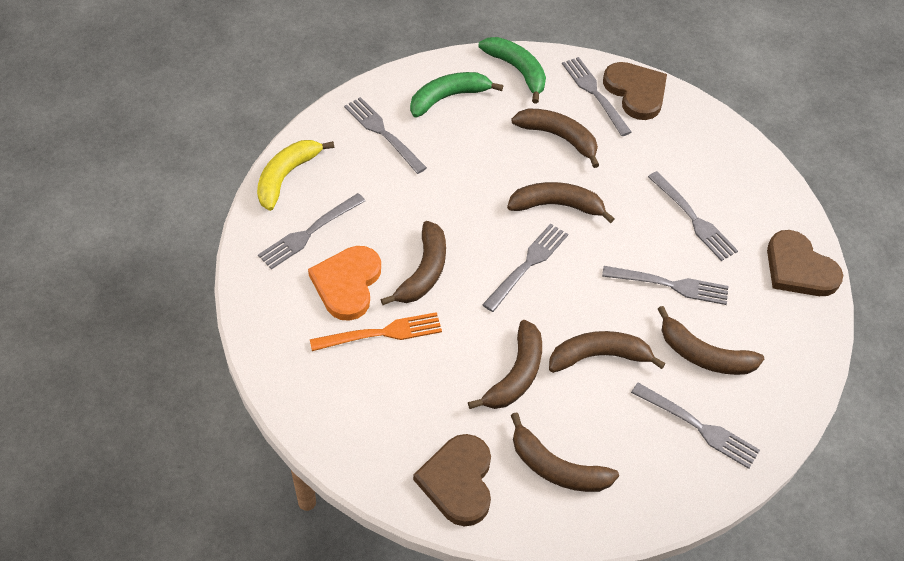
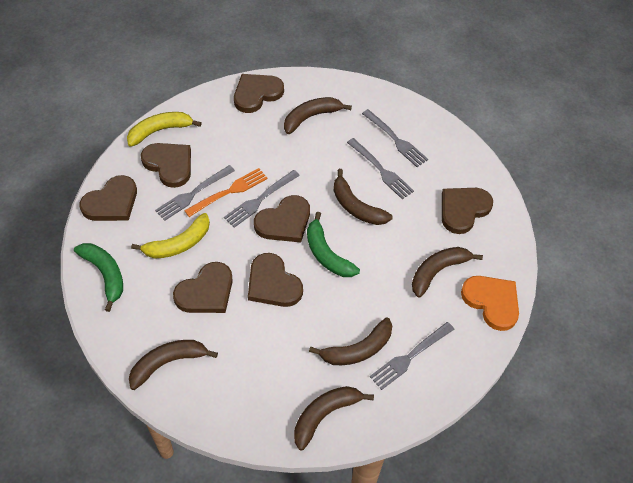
brown banana: 7 -> 6
brown heart: 3 -> 7
grey fork: 7 -> 5
yellow banana: 1 -> 2

